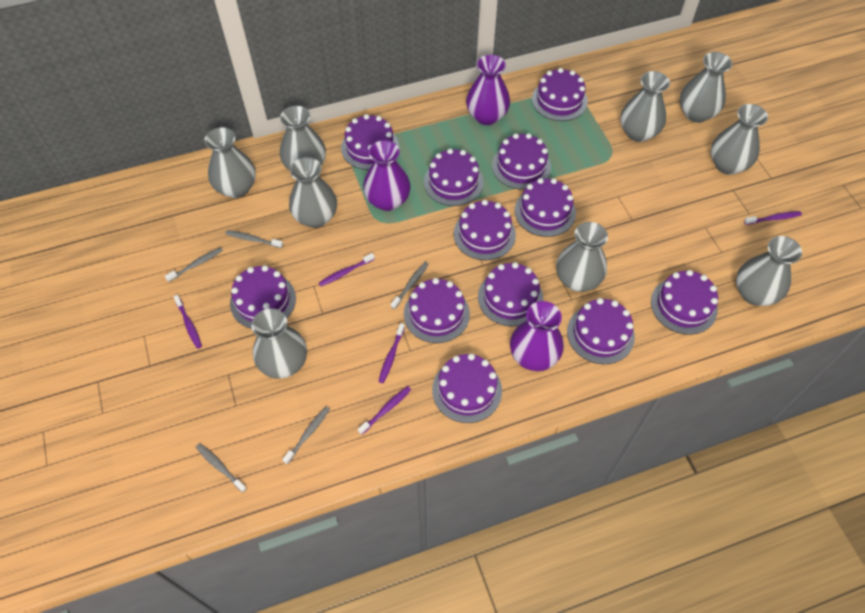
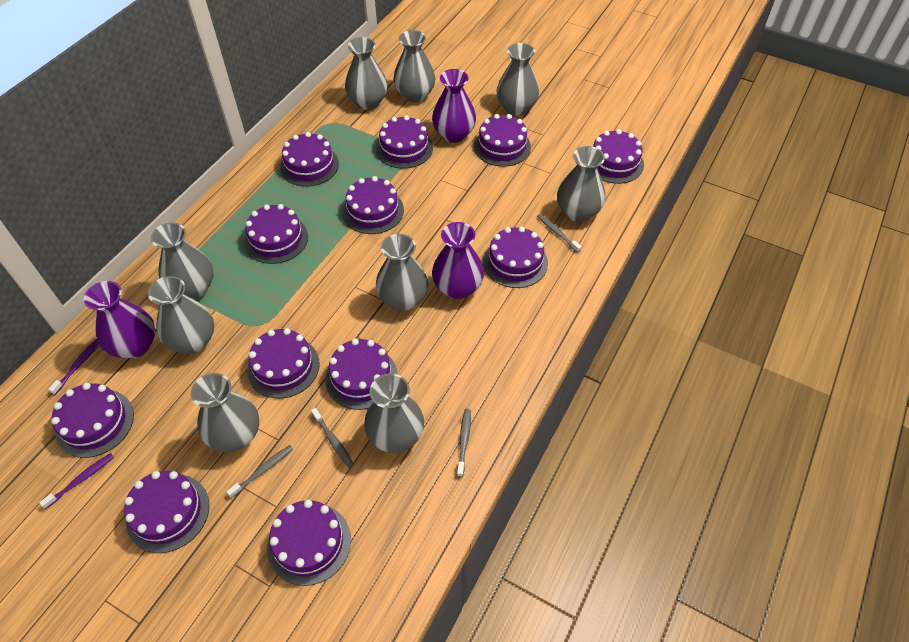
grey toothbrush: 5 -> 4
purple toothbrush: 5 -> 2

